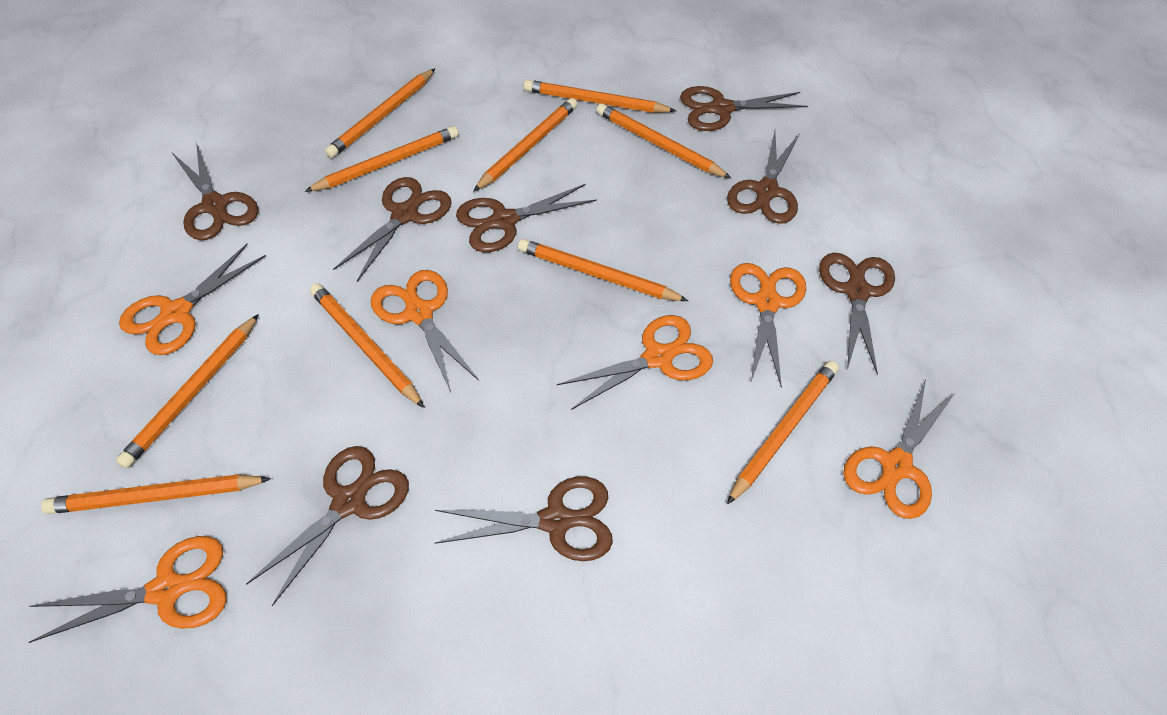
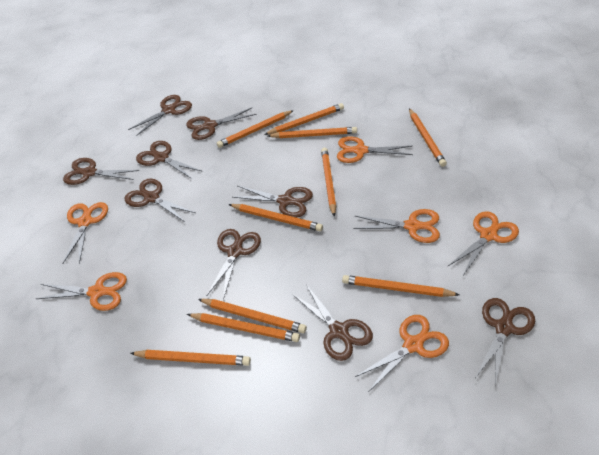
brown scissors: 8 -> 9

